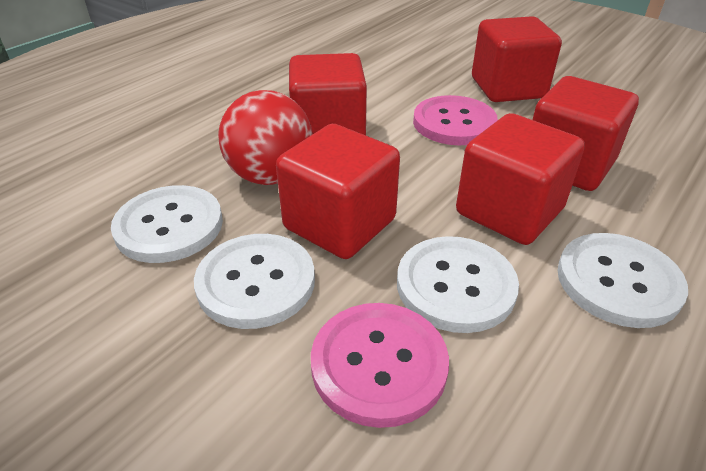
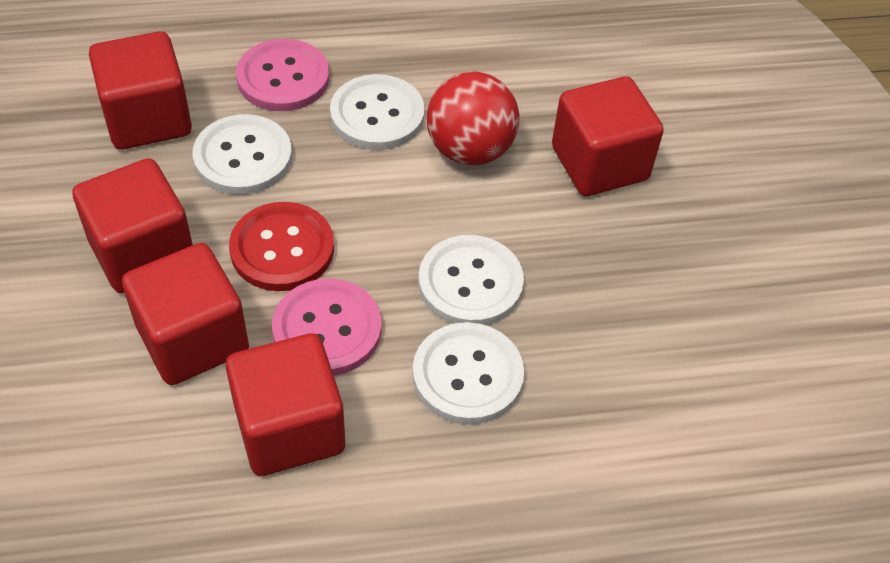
red button: 0 -> 1

